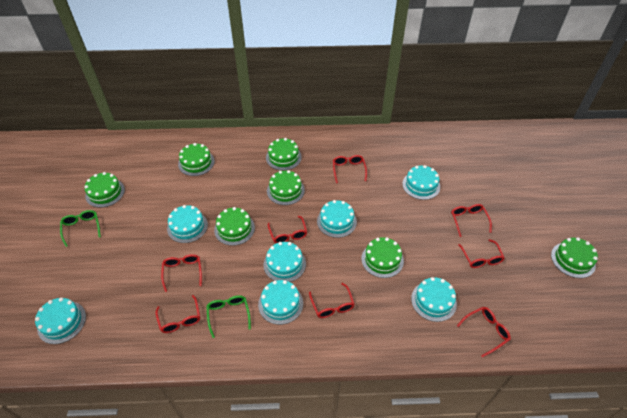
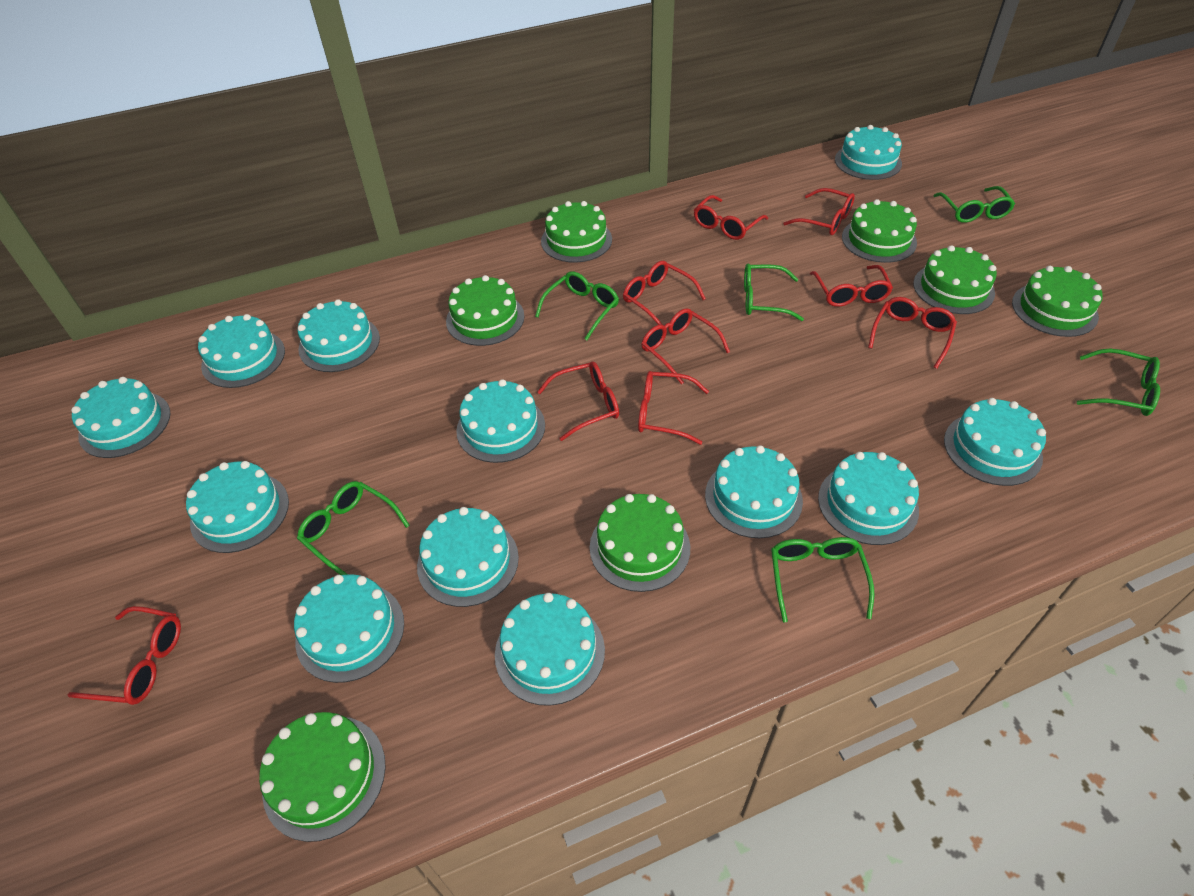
green glasses: 2 -> 6
red glasses: 8 -> 9
turquoise cake: 7 -> 12

